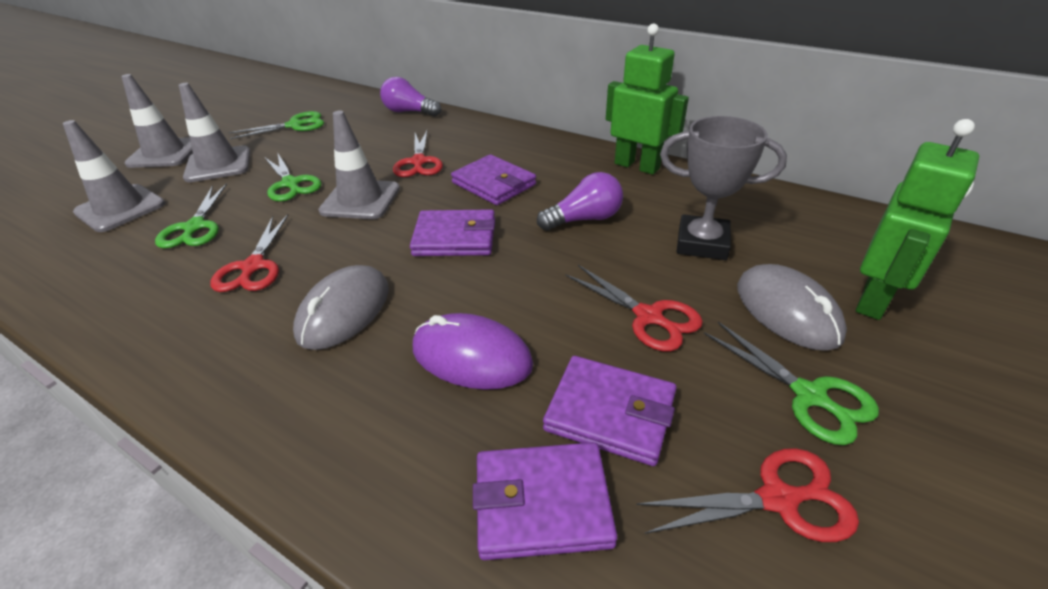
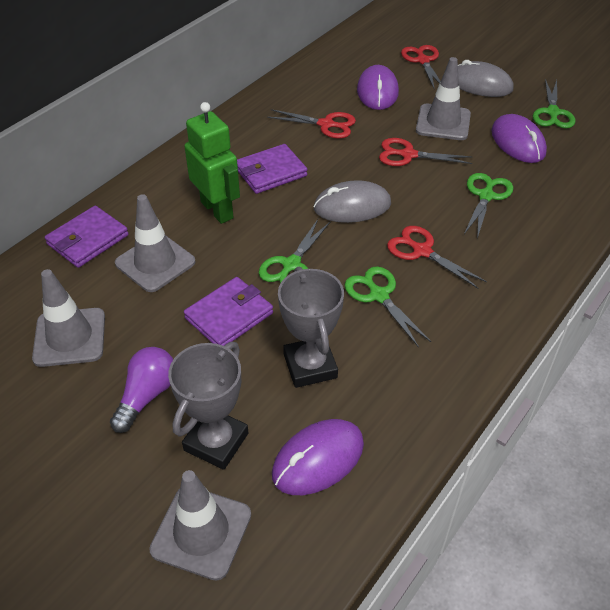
green robot: 2 -> 1
grey trophy: 1 -> 2
purple light bulb: 2 -> 1
purple mouse: 1 -> 3
purple wallet: 4 -> 3

